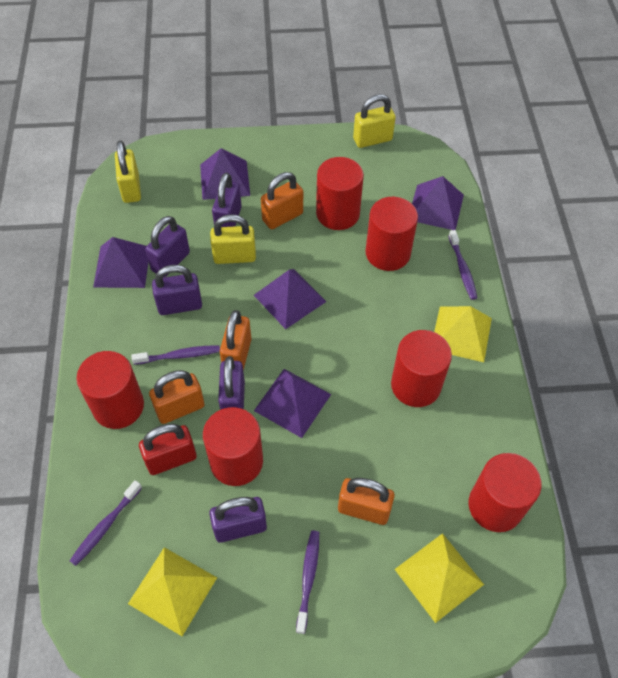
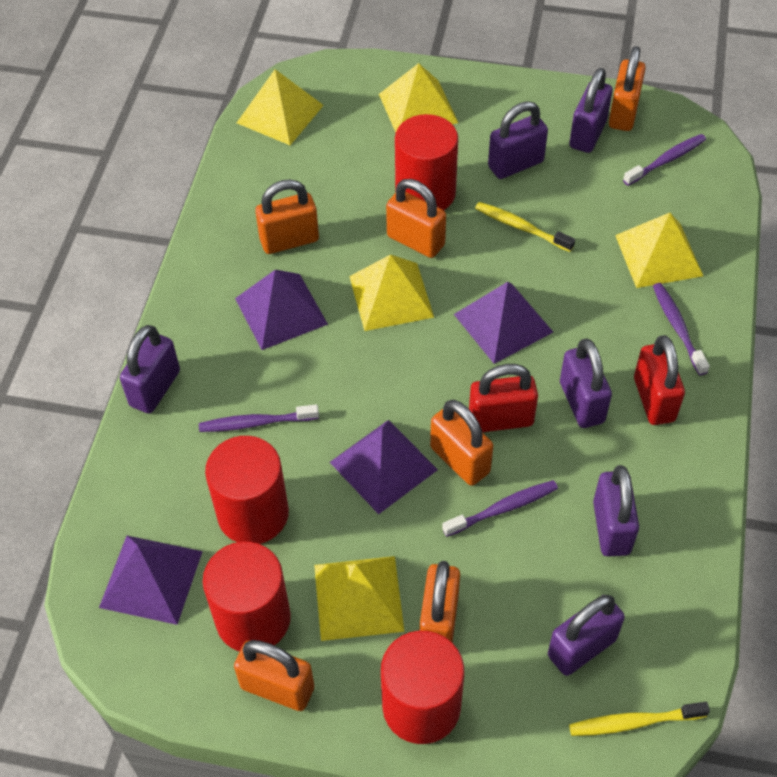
orange padlock: 4 -> 6
purple padlock: 5 -> 6
purple pyramid: 5 -> 4
red cylinder: 6 -> 4
red padlock: 1 -> 2
yellow padlock: 3 -> 0
yellow pyramid: 3 -> 5
yellow toothbrush: 0 -> 2

